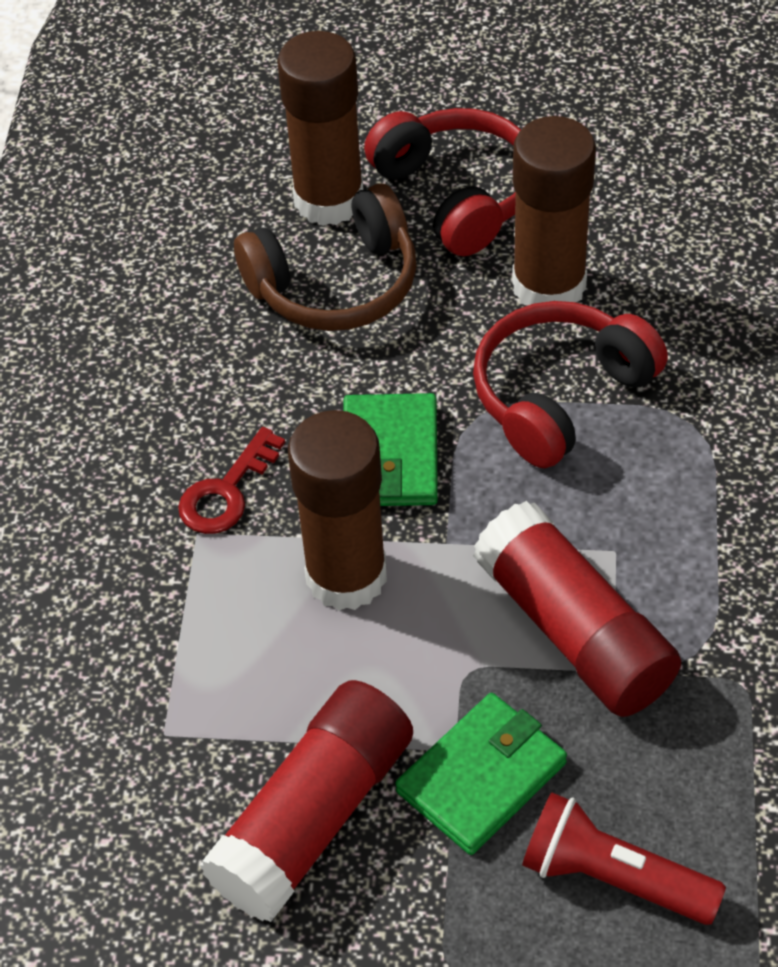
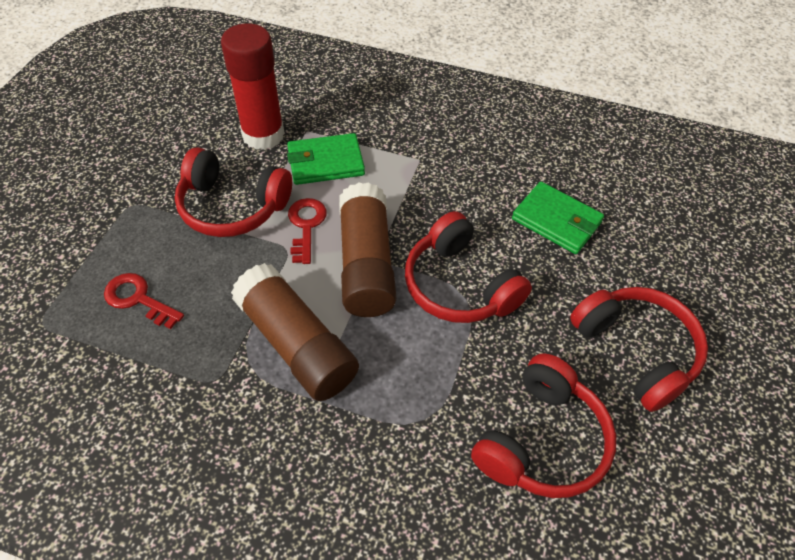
brown glue stick: 3 -> 2
brown headphones: 1 -> 0
red flashlight: 1 -> 0
red glue stick: 2 -> 1
red headphones: 2 -> 4
red key: 1 -> 2

